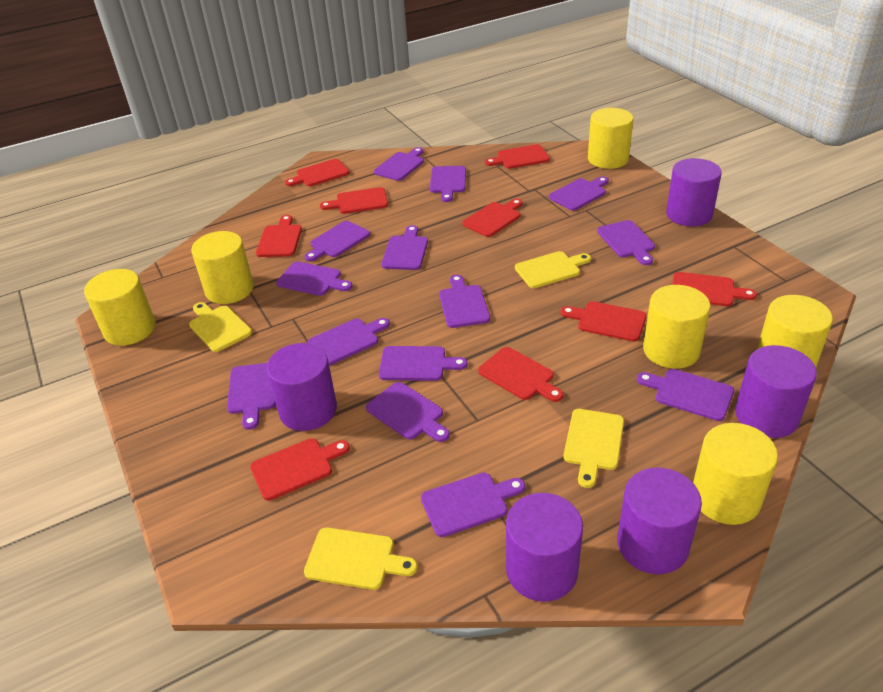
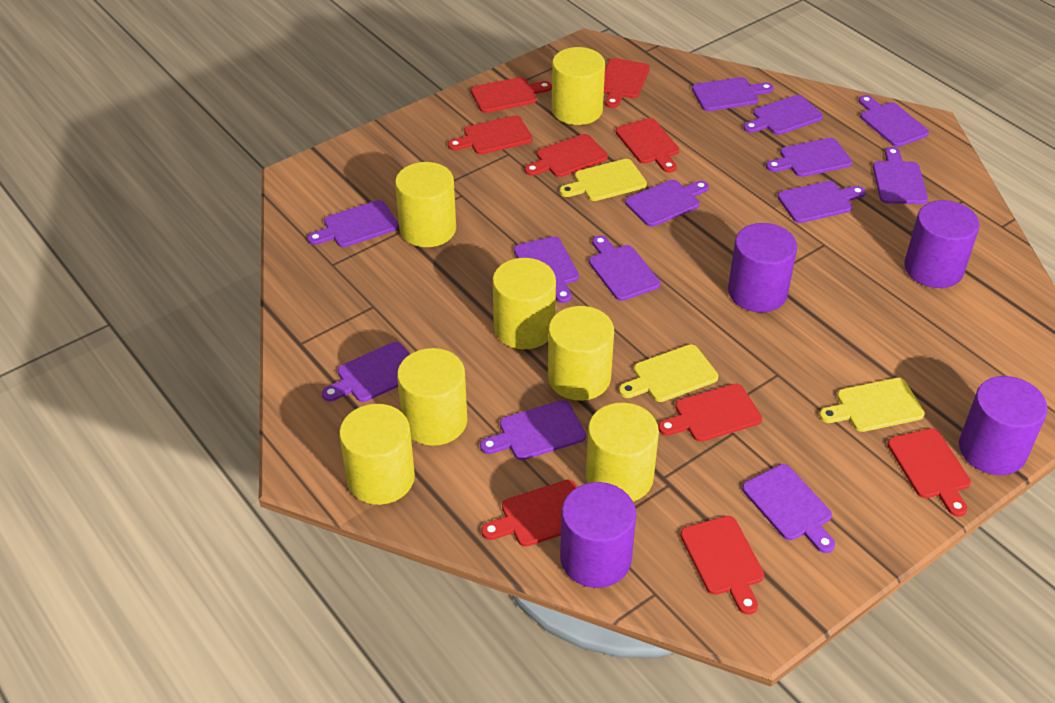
purple cutting board: 14 -> 13
purple cylinder: 5 -> 4
yellow cutting board: 4 -> 3
yellow cylinder: 6 -> 7

